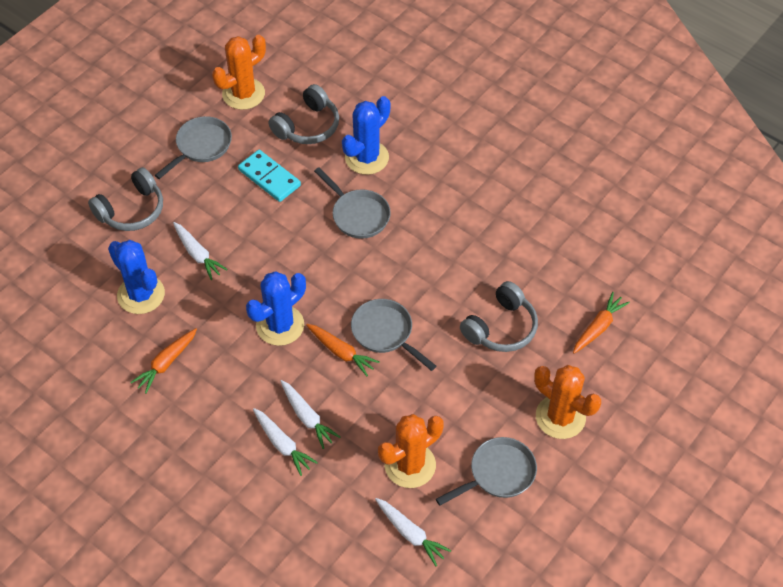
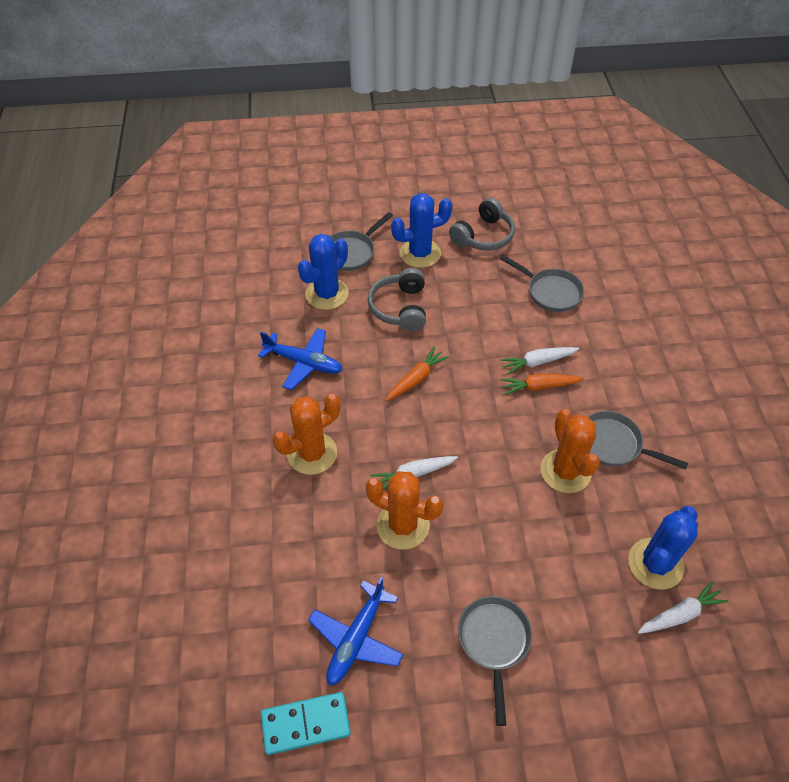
blue plane: 0 -> 2
grey headphones: 3 -> 2
orange carrot: 3 -> 2
white carrot: 4 -> 3

